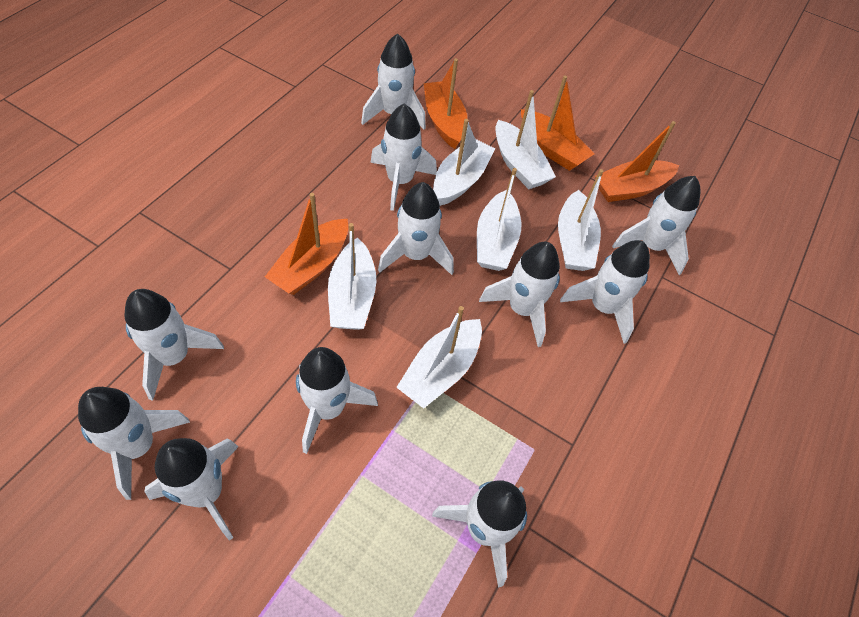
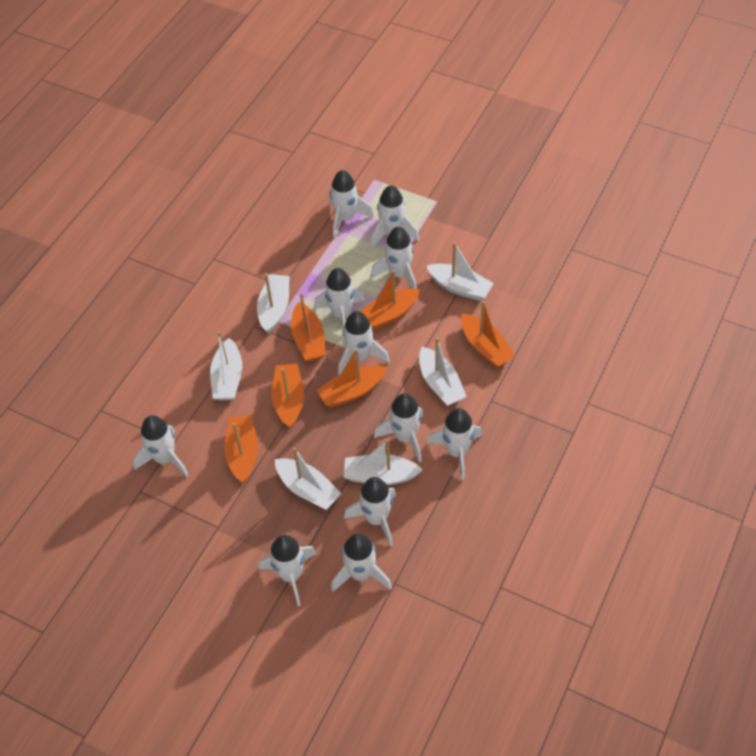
orange boat: 4 -> 6

